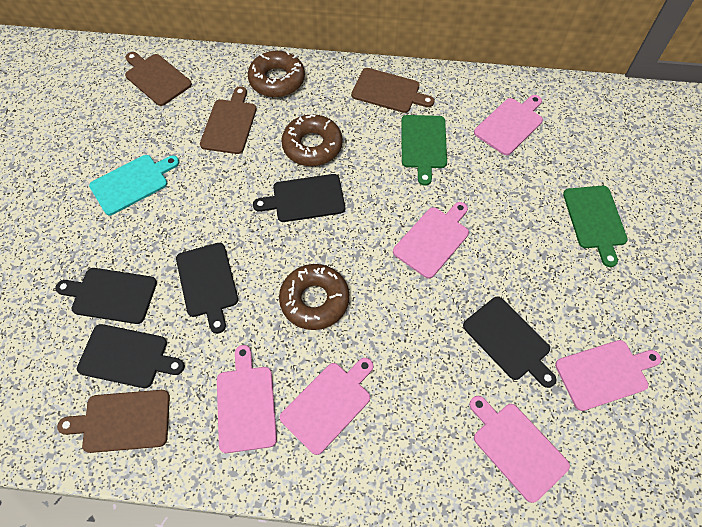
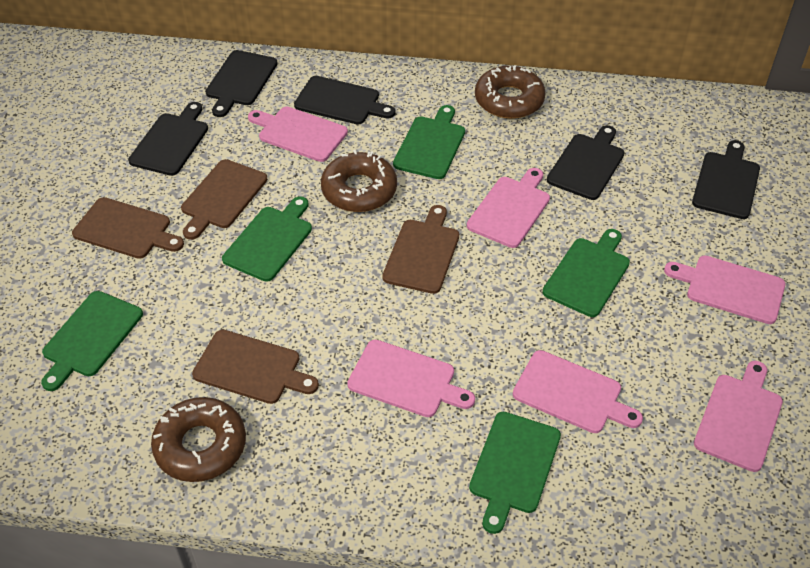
green cutting board: 2 -> 5
turquoise cutting board: 1 -> 0

